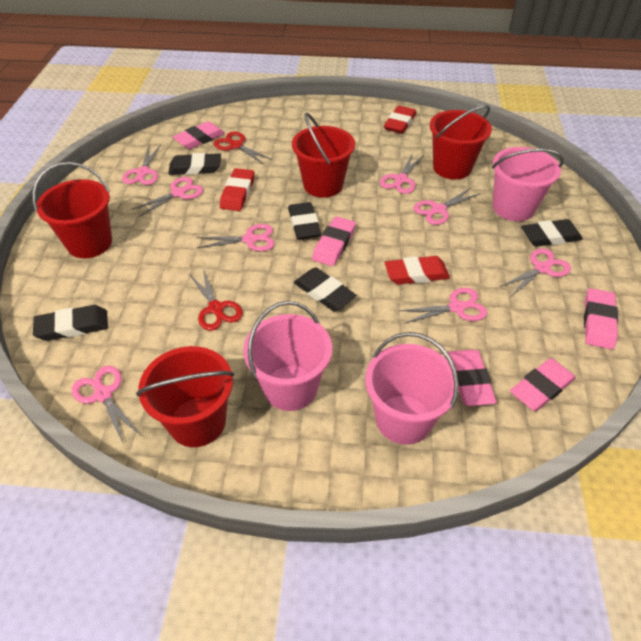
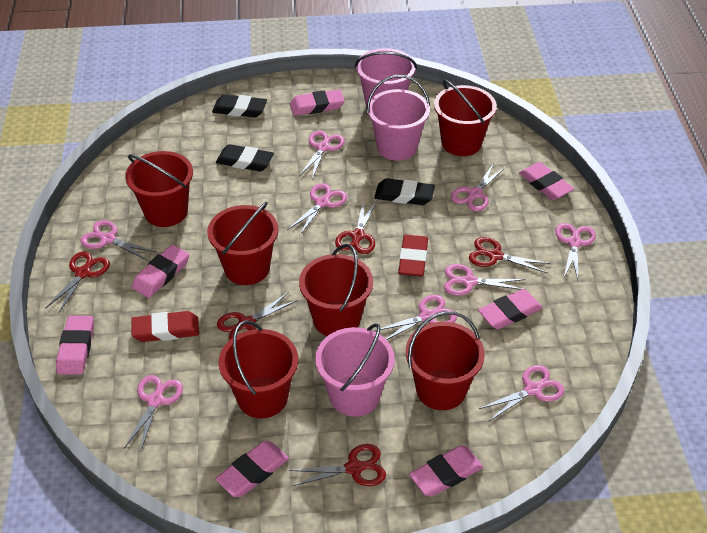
black eraser: 5 -> 3
pink eraser: 5 -> 7
pink scissors: 8 -> 9
red bucket: 4 -> 6
red eraser: 3 -> 2
red scissors: 2 -> 5

